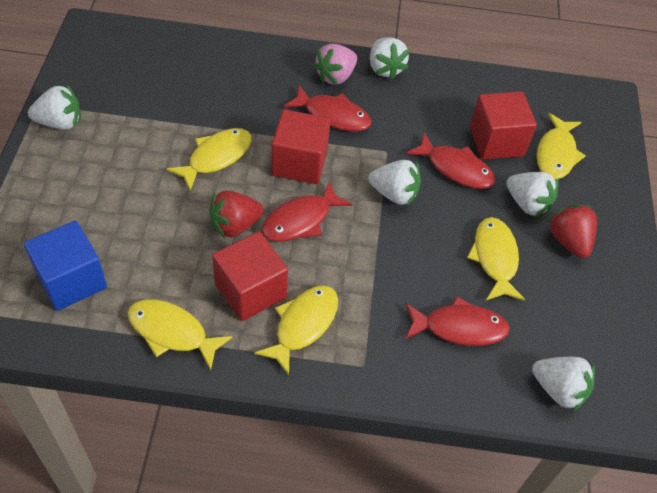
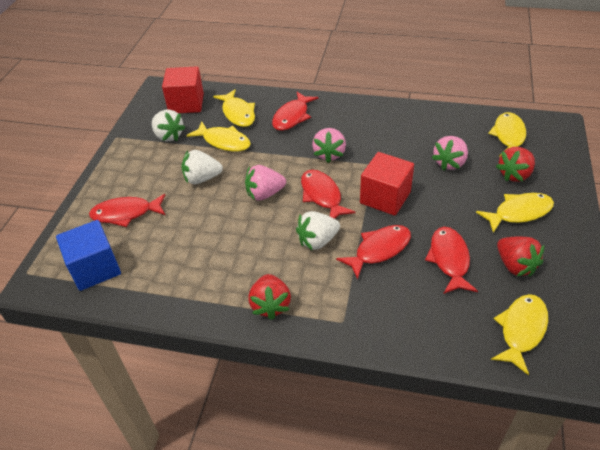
pink strawberry: 1 -> 3
red cube: 3 -> 2
red fish: 4 -> 5
red strawberry: 2 -> 3
white strawberry: 5 -> 3

